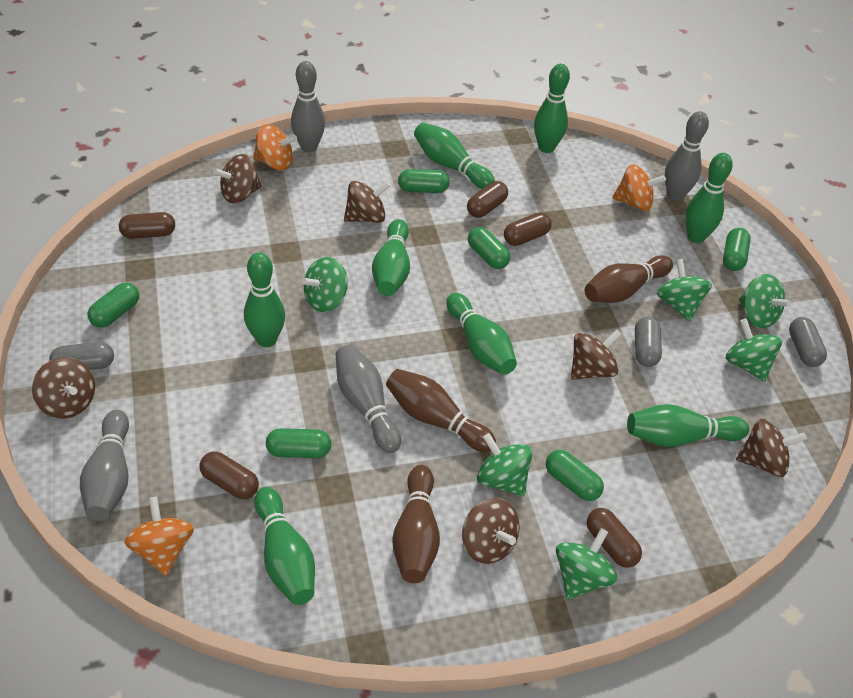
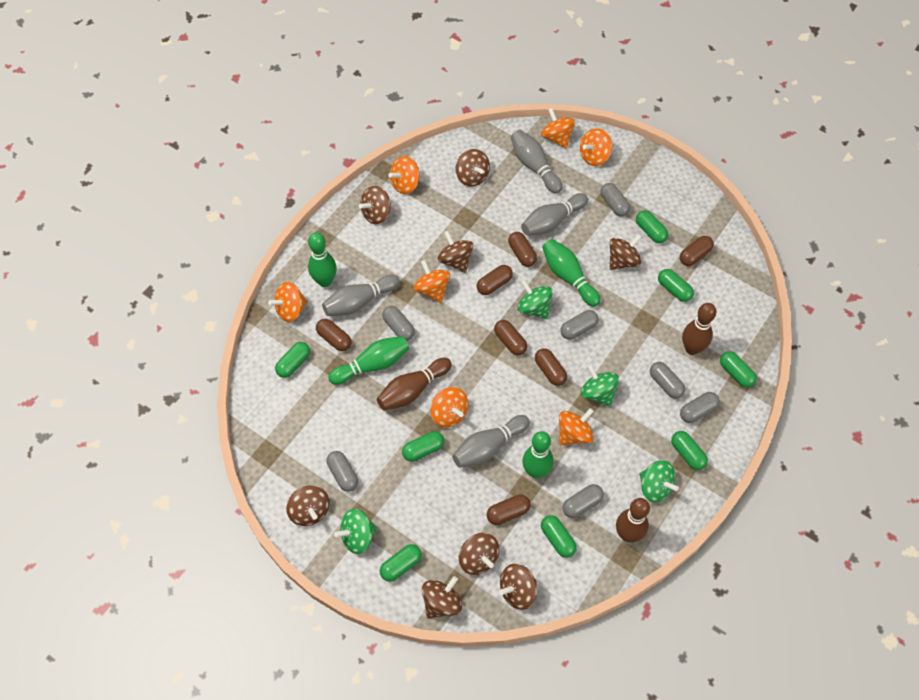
brown capsule: 5 -> 7
brown spinning top: 6 -> 8
green bowling pin: 8 -> 4
green capsule: 6 -> 8
green spinning top: 6 -> 4
grey capsule: 3 -> 7
orange spinning top: 3 -> 7

